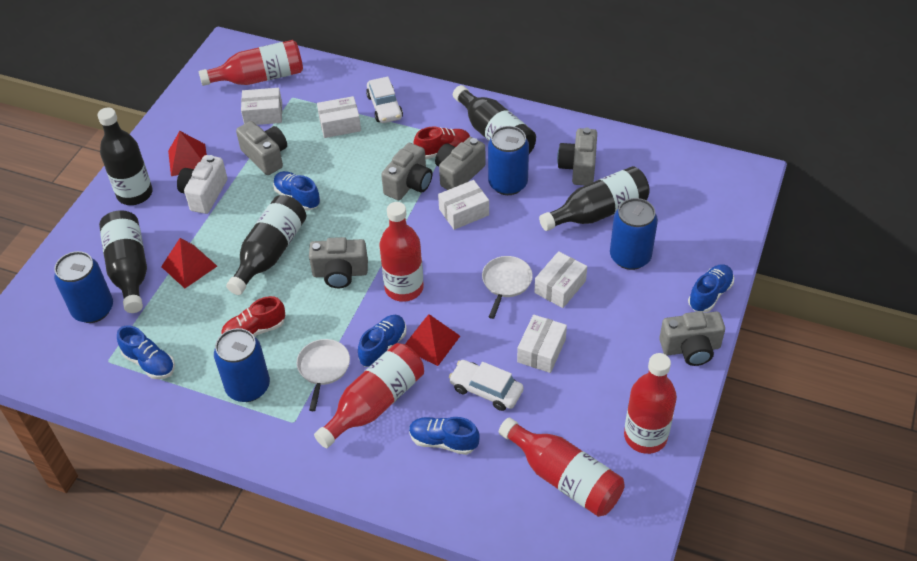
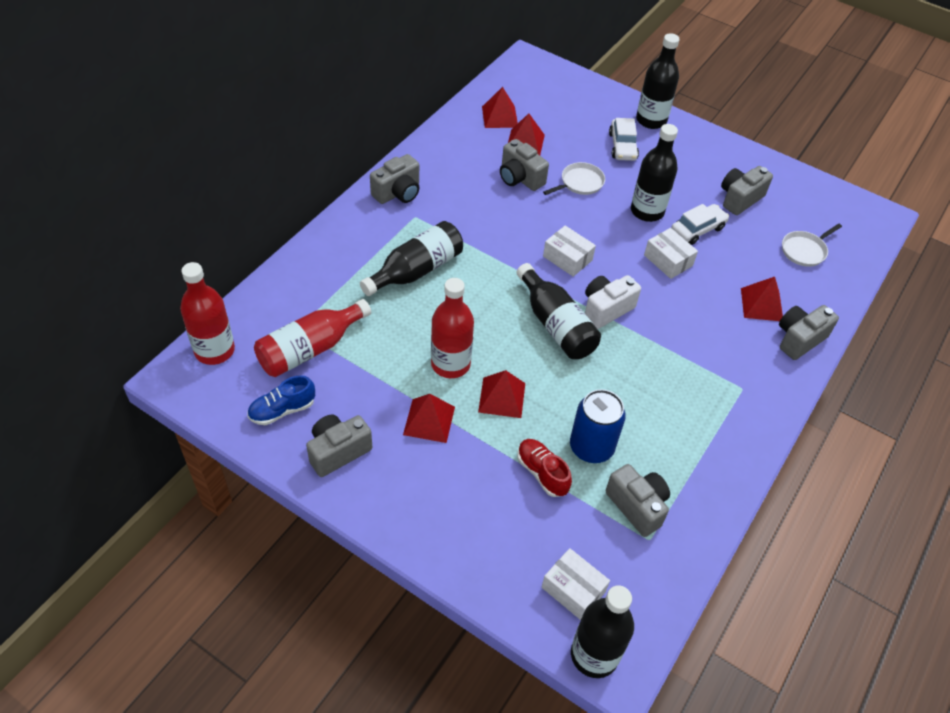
blue can: 4 -> 1
blue shoe: 5 -> 1
red bottle: 5 -> 3
red pyramid: 3 -> 5
red shoe: 2 -> 1
white box: 5 -> 3

